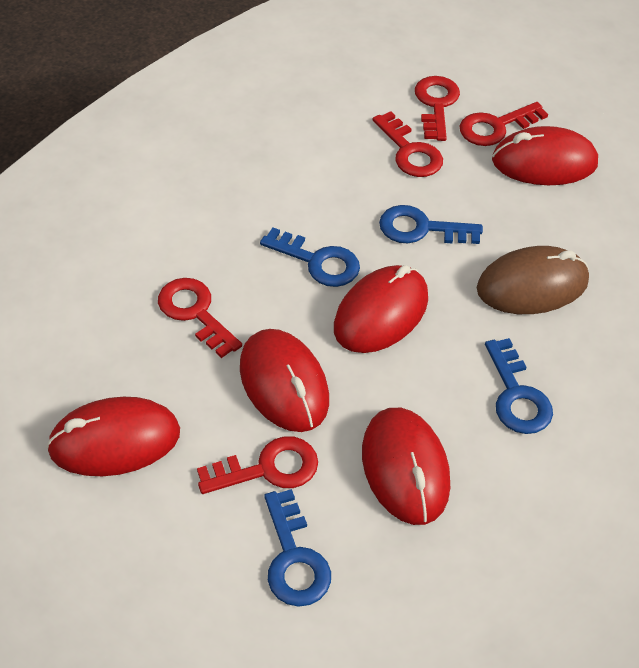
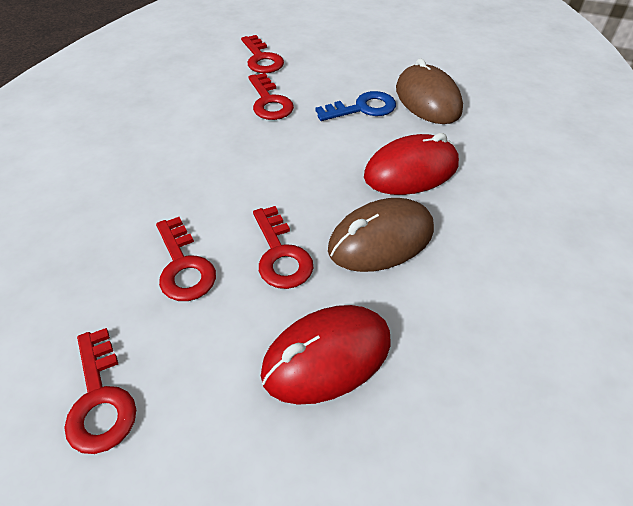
blue key: 4 -> 1
brown mouse: 1 -> 2
red mouse: 5 -> 2

